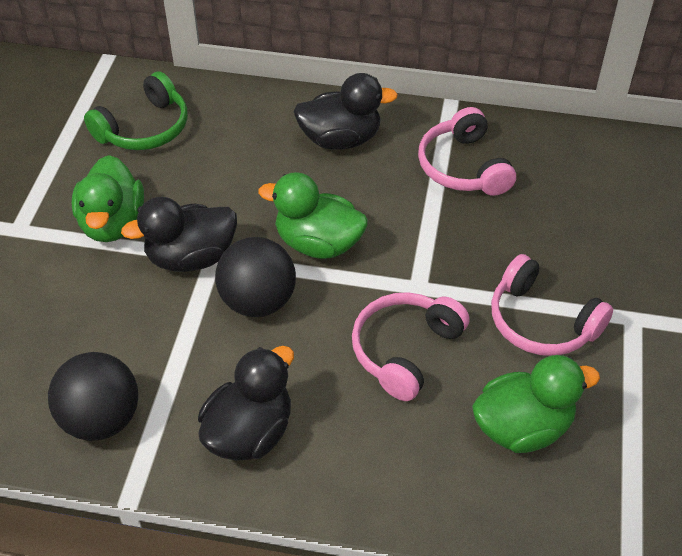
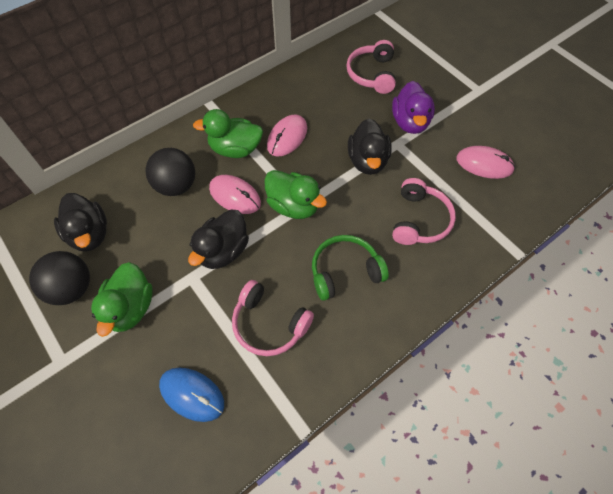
blue mouse: 0 -> 1
pink mouse: 0 -> 3
purple duck: 0 -> 1

